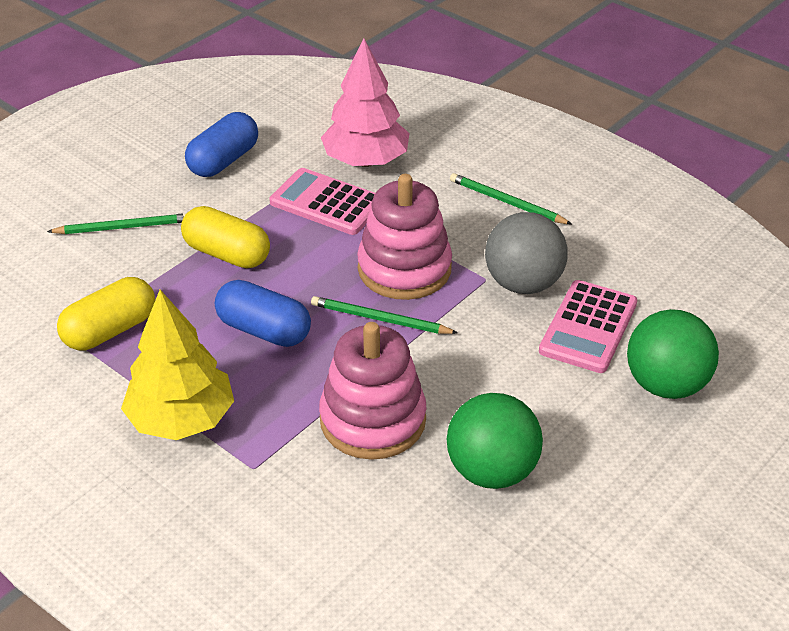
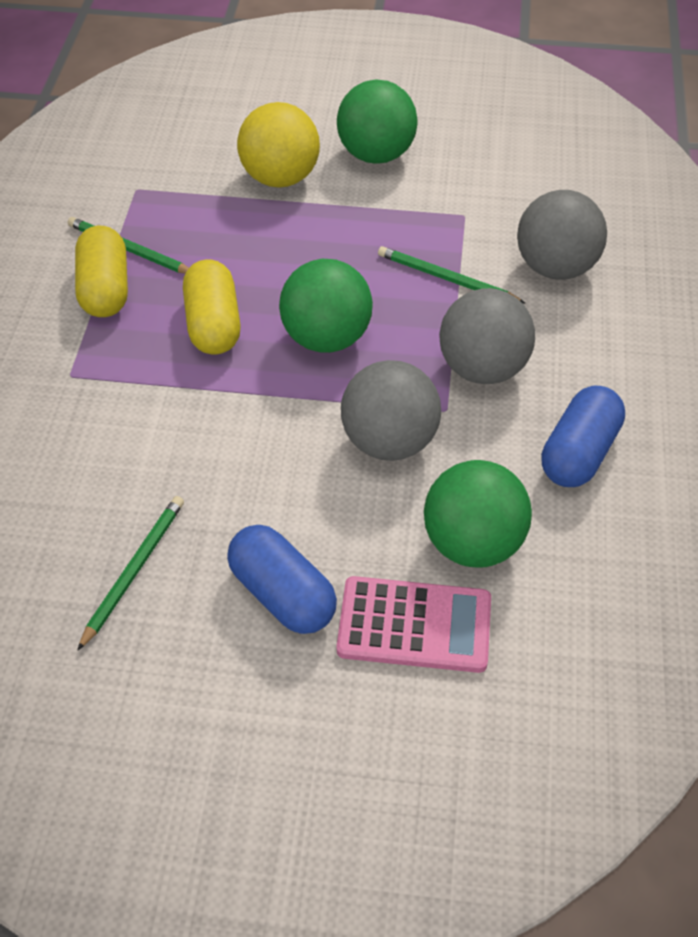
green ball: 2 -> 3
grey ball: 1 -> 3
pink calculator: 2 -> 1
pink stacking toy: 2 -> 0
pink tree: 1 -> 0
yellow ball: 0 -> 1
yellow tree: 1 -> 0

